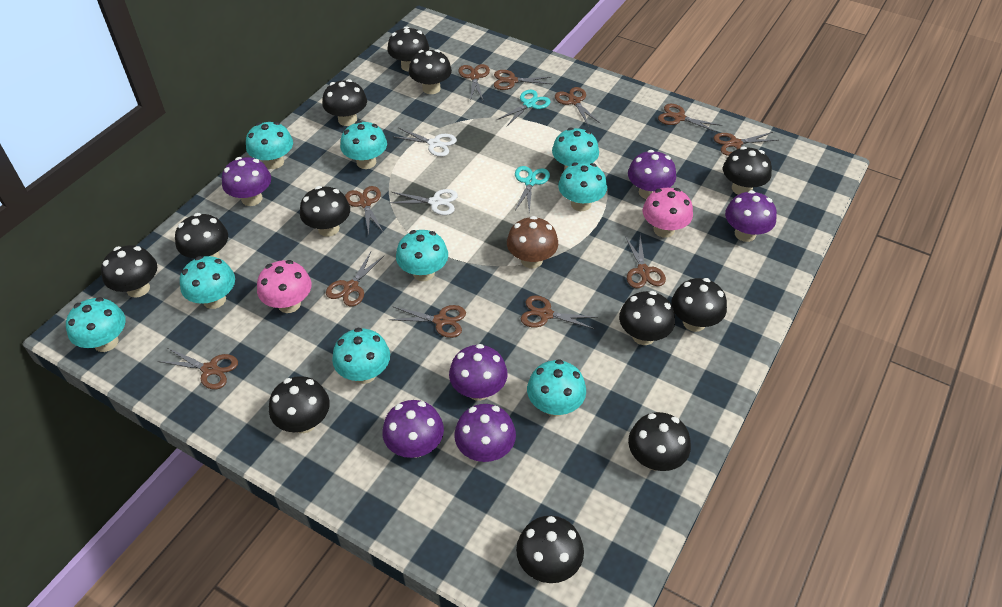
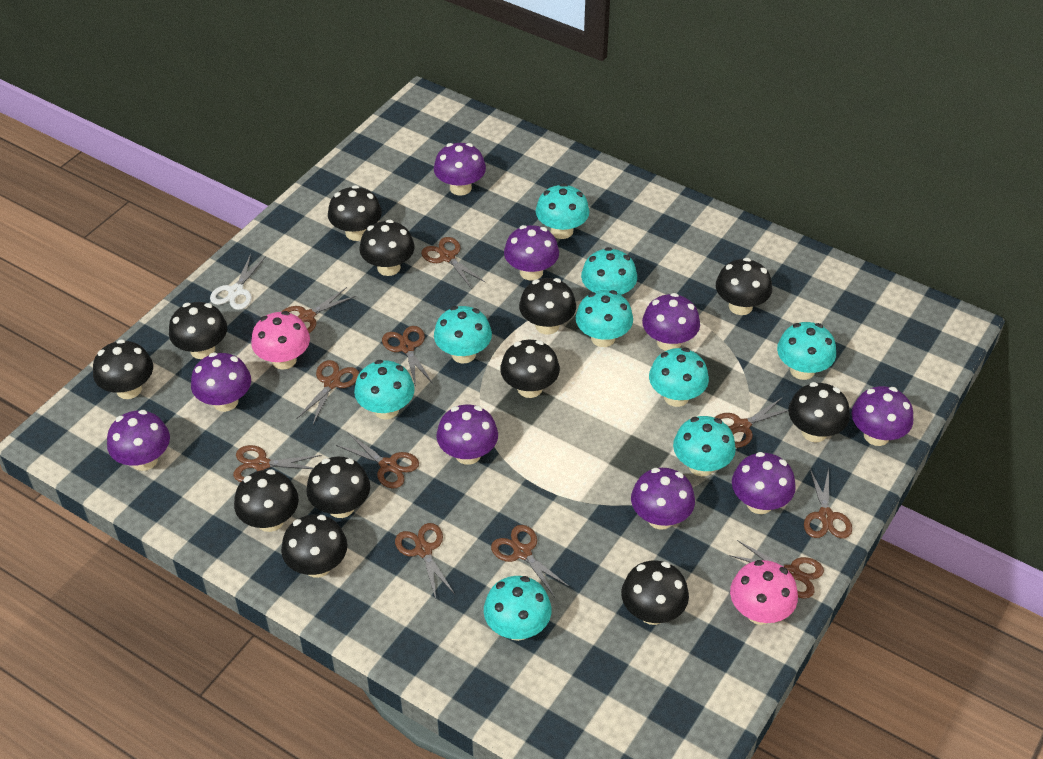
brown mushroom: 1 -> 0
purple mushroom: 6 -> 9
turquoise scissors: 2 -> 0
white scissors: 2 -> 1

